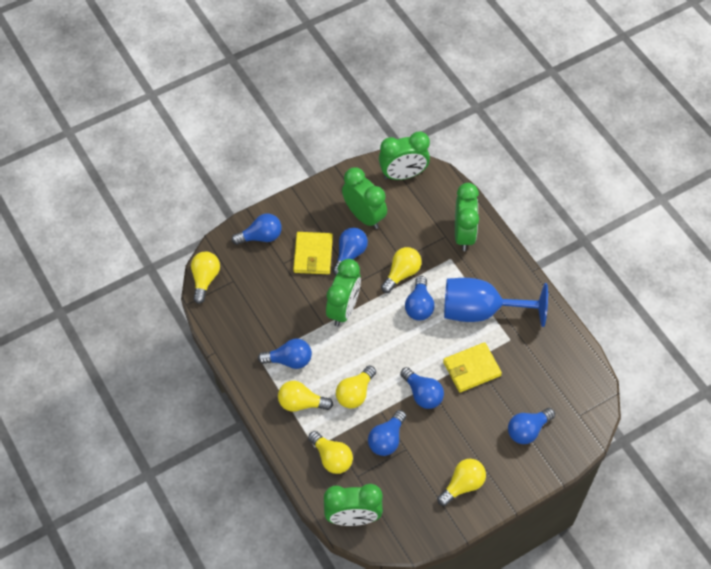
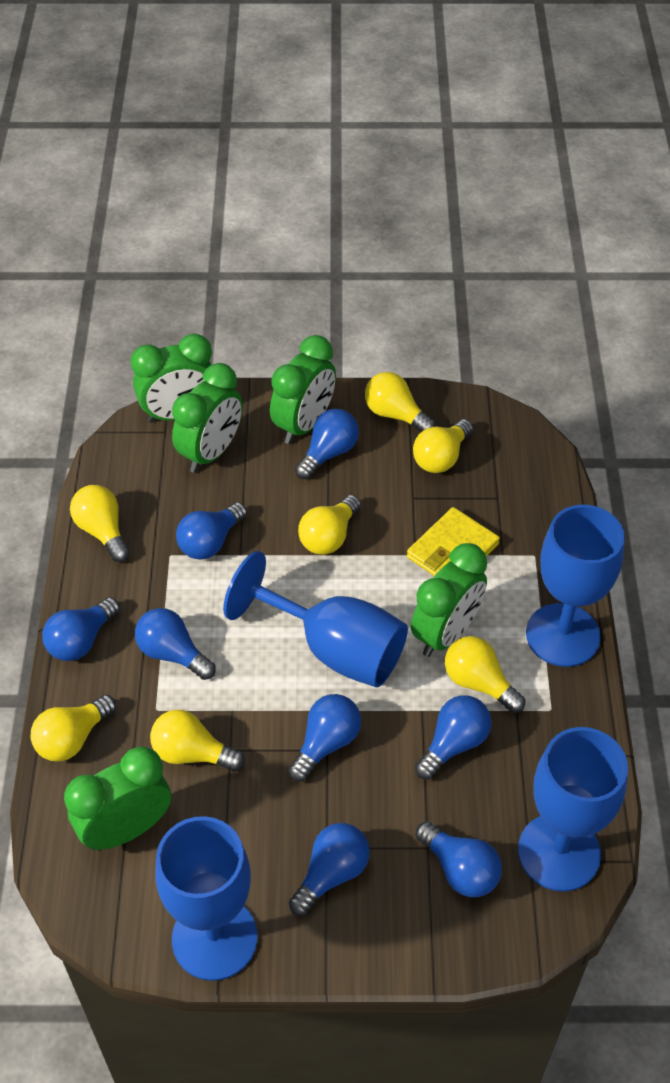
blue goblet: 1 -> 4
blue light bulb: 7 -> 8
yellow light bulb: 6 -> 7
yellow wallet: 2 -> 1

